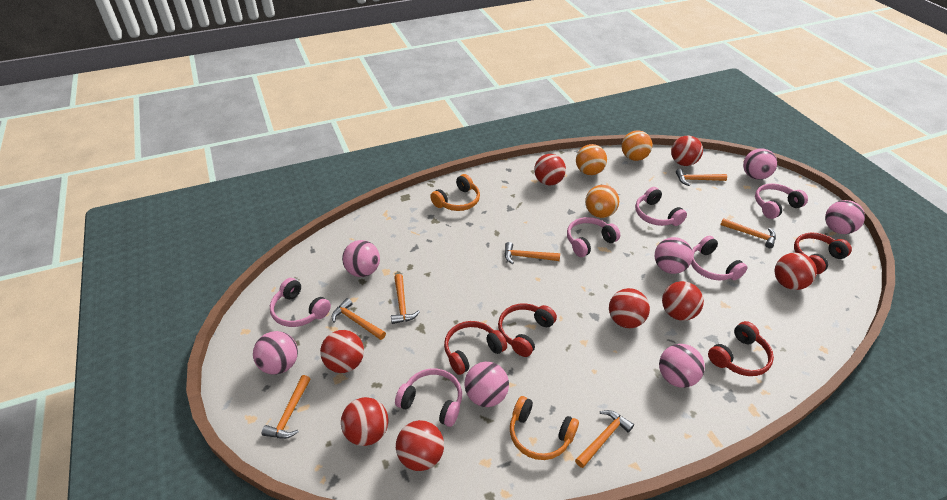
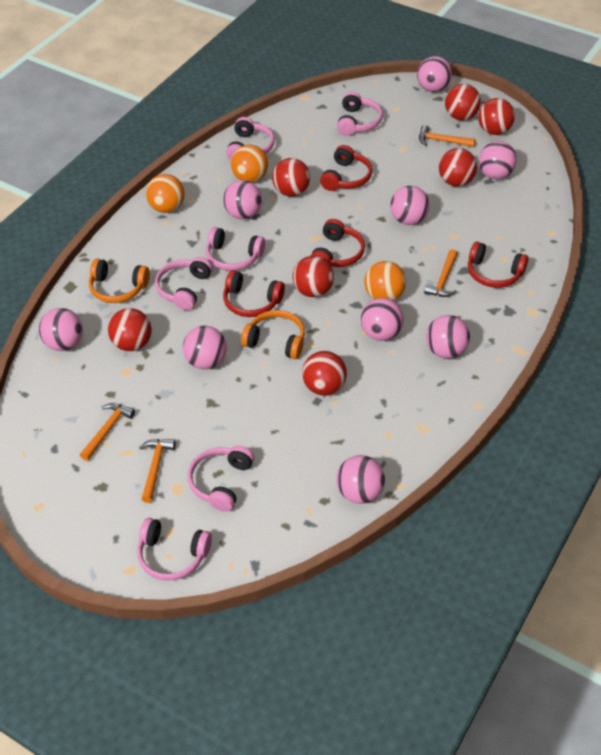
orange hammer: 7 -> 4
pink ball: 7 -> 9
red ball: 8 -> 7

